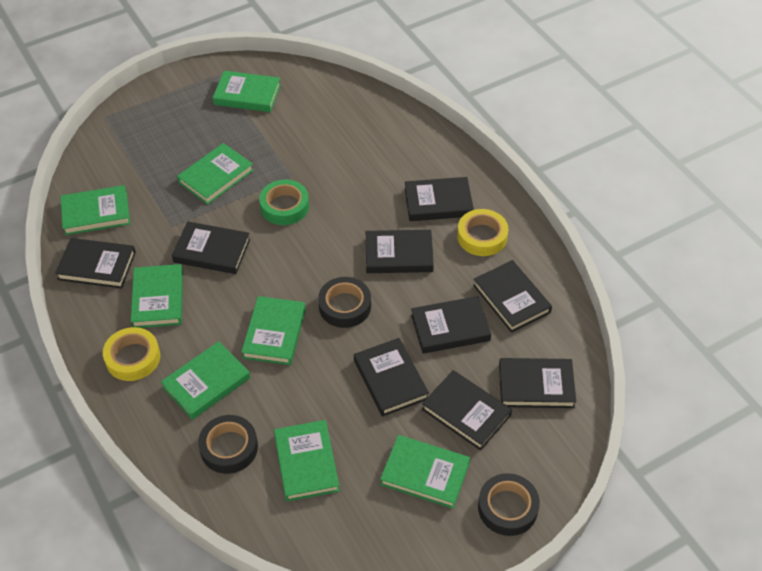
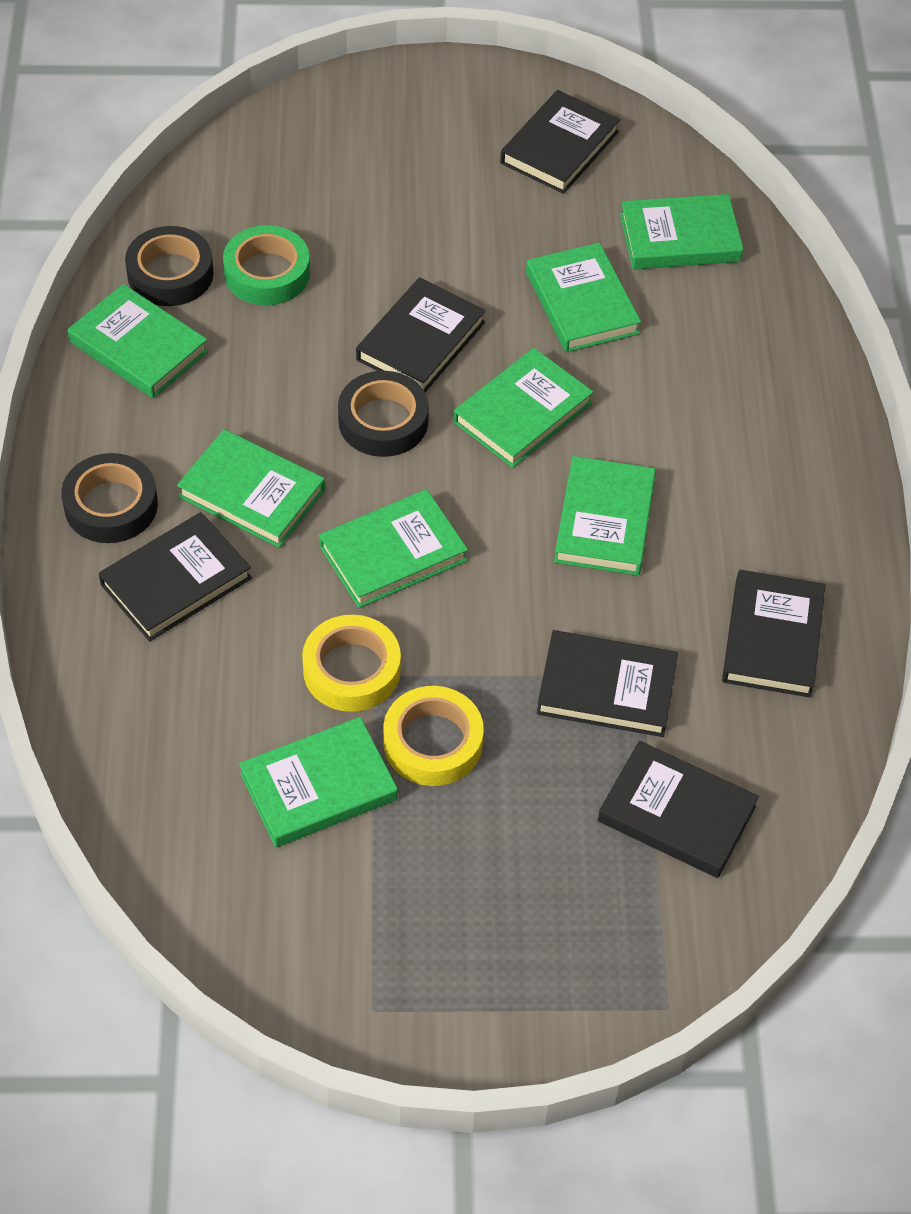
black book: 9 -> 6

